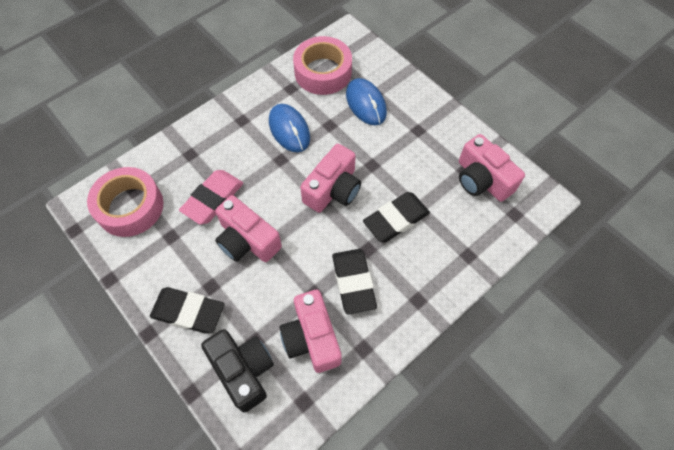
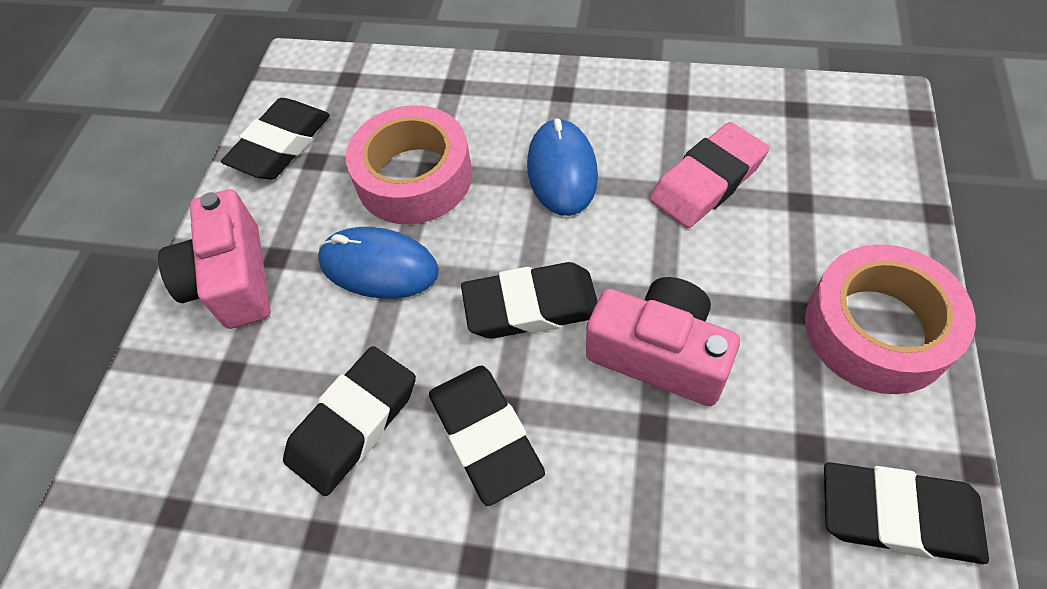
black camera: 1 -> 0
black eraser: 3 -> 5
pink camera: 4 -> 2

